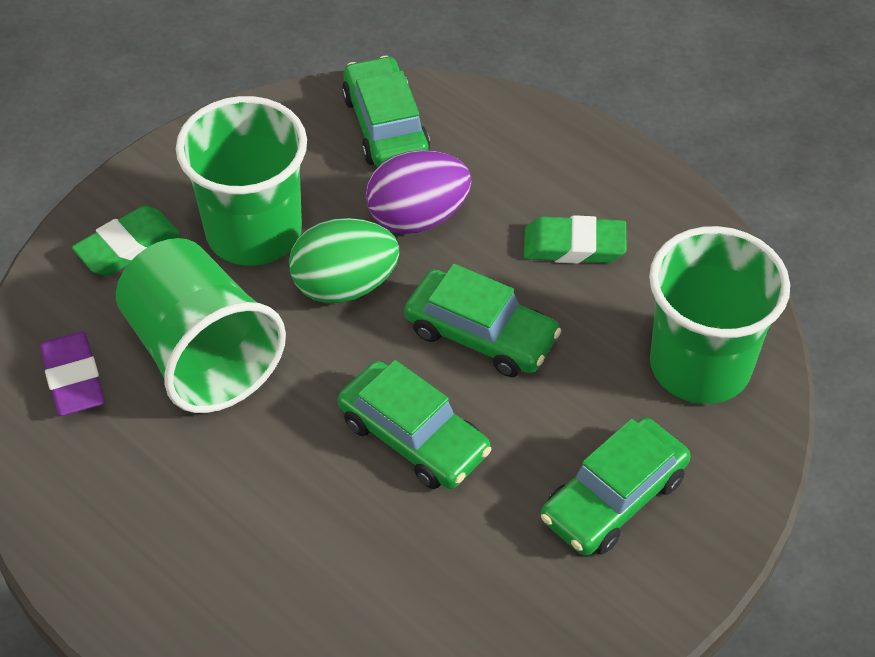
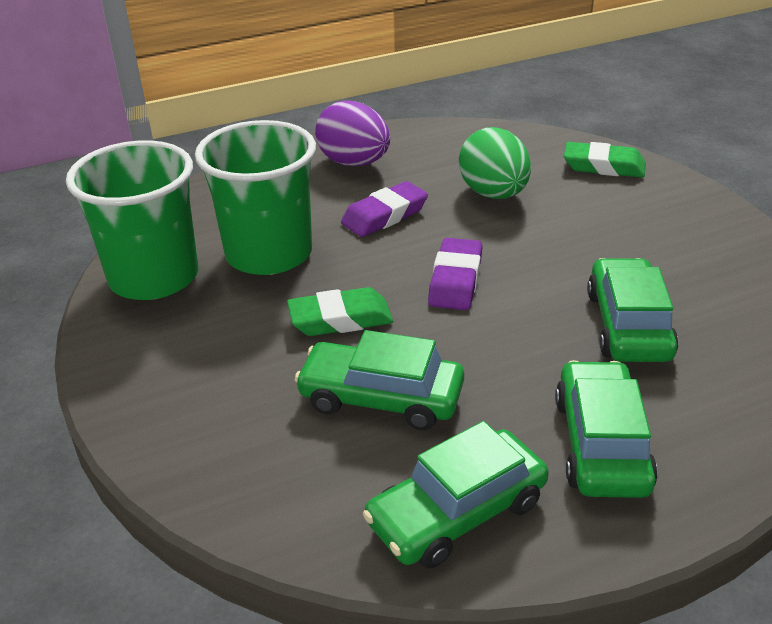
green cup: 3 -> 2
purple eraser: 1 -> 2

